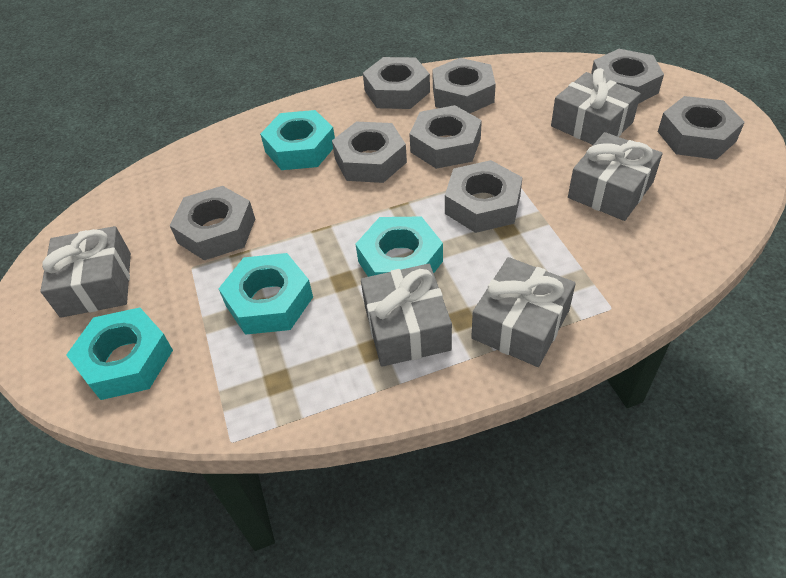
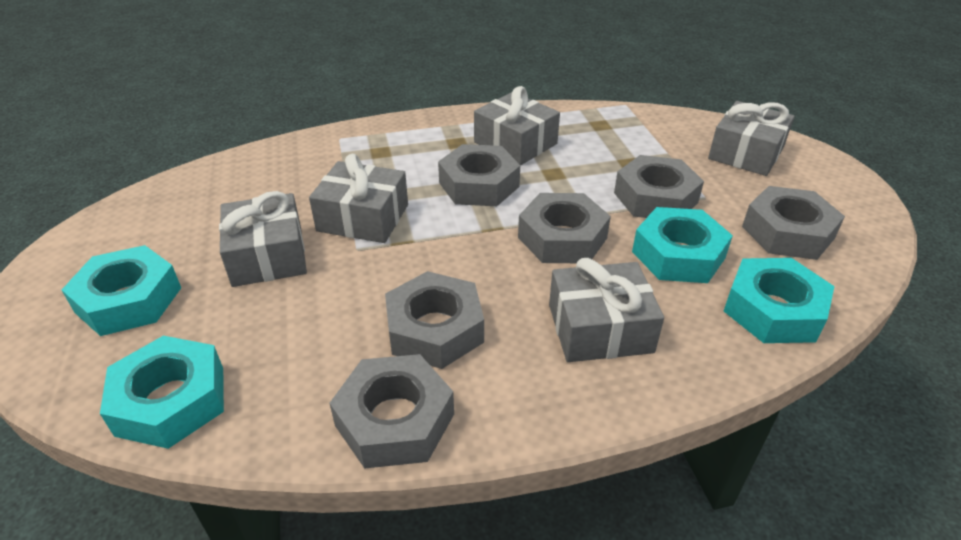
grey nut: 8 -> 6

